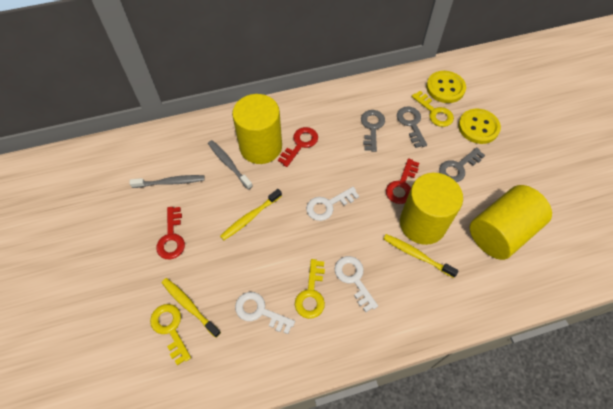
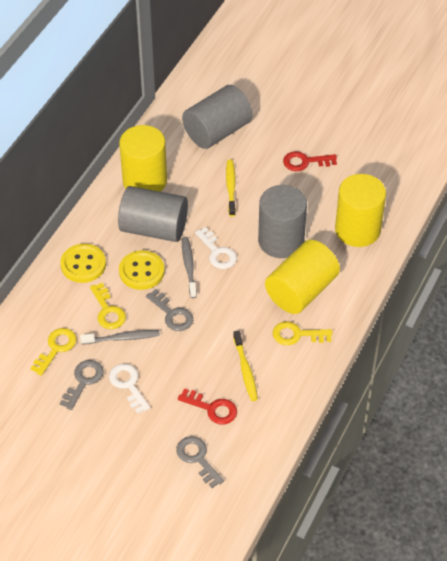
grey cylinder: 0 -> 3
red key: 3 -> 2
white key: 3 -> 2
yellow toothbrush: 3 -> 2

